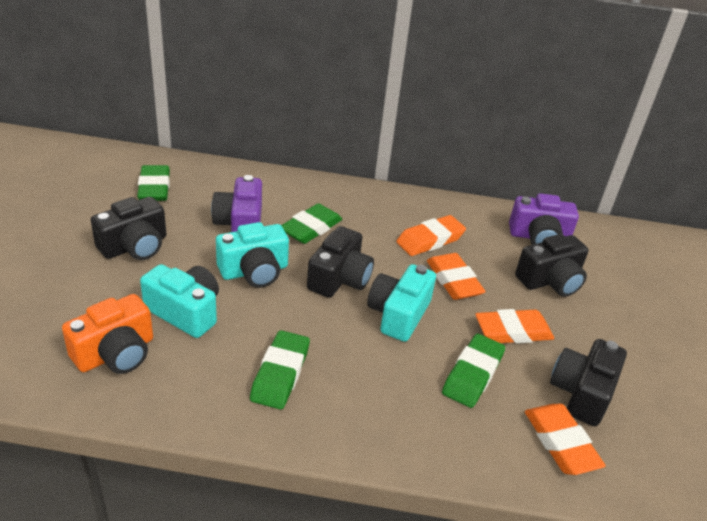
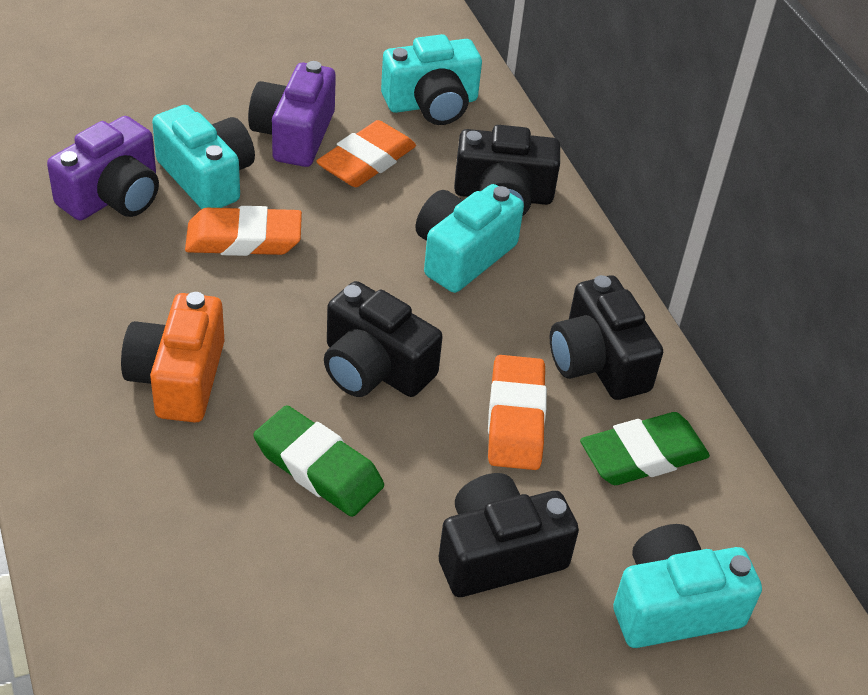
green eraser: 4 -> 2
orange eraser: 4 -> 3
turquoise camera: 3 -> 4

